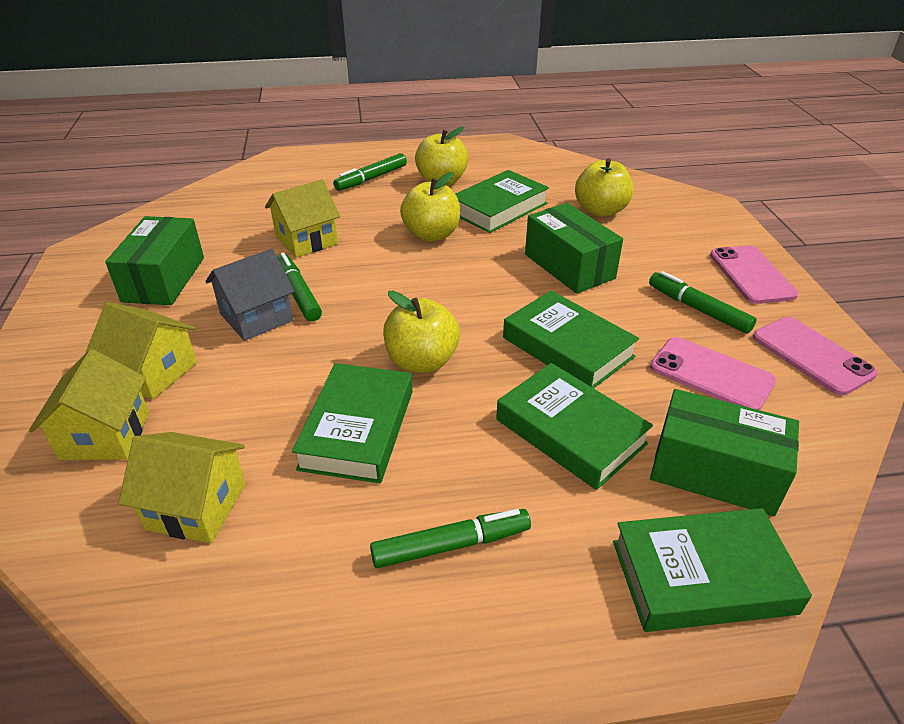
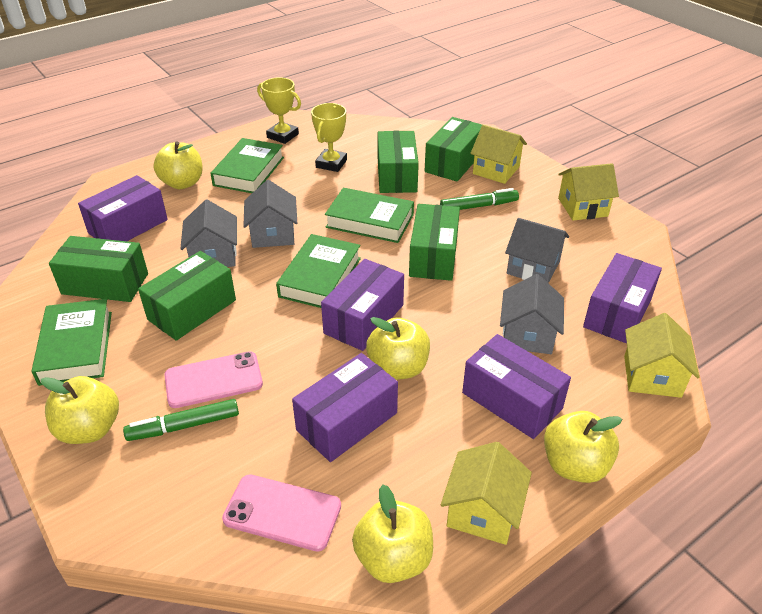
green book: 5 -> 4
green box: 3 -> 5
green marker: 4 -> 2
grey house: 1 -> 4
pink phone: 3 -> 2
purple box: 0 -> 5
yellow apple: 4 -> 5
yellow trophy: 0 -> 2

